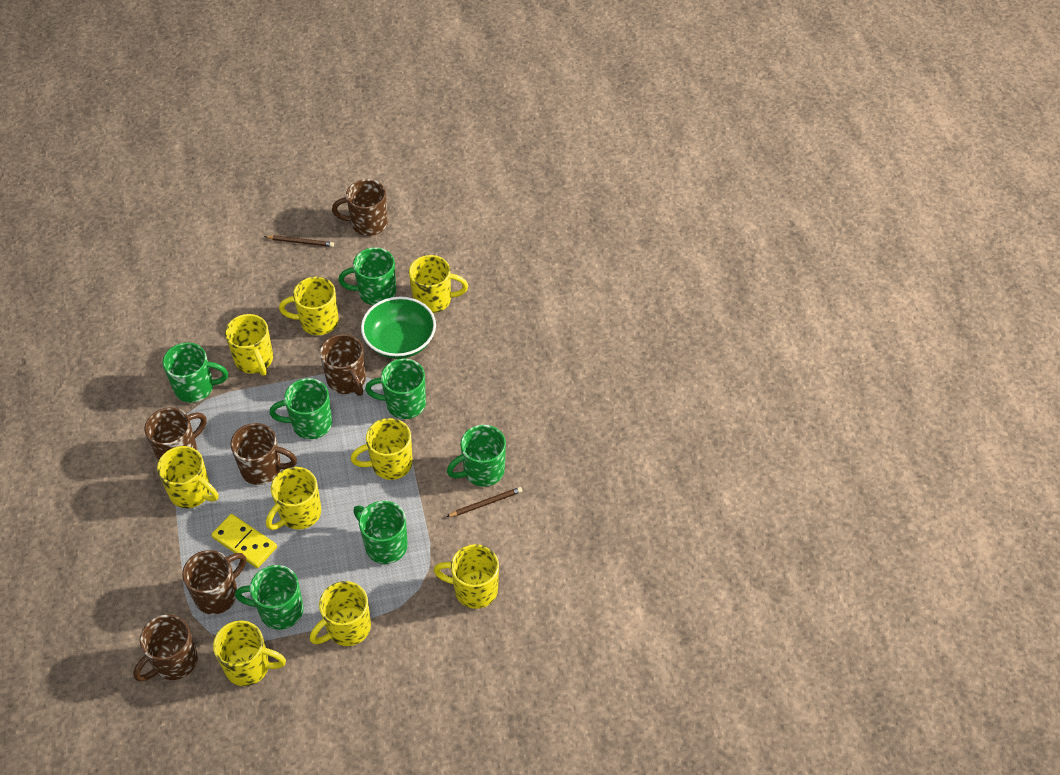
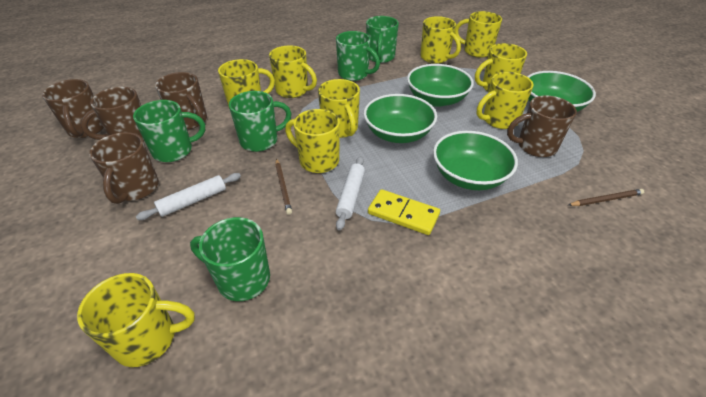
brown mug: 6 -> 5
green bowl: 1 -> 4
green mug: 7 -> 5
white rolling pin: 0 -> 2

